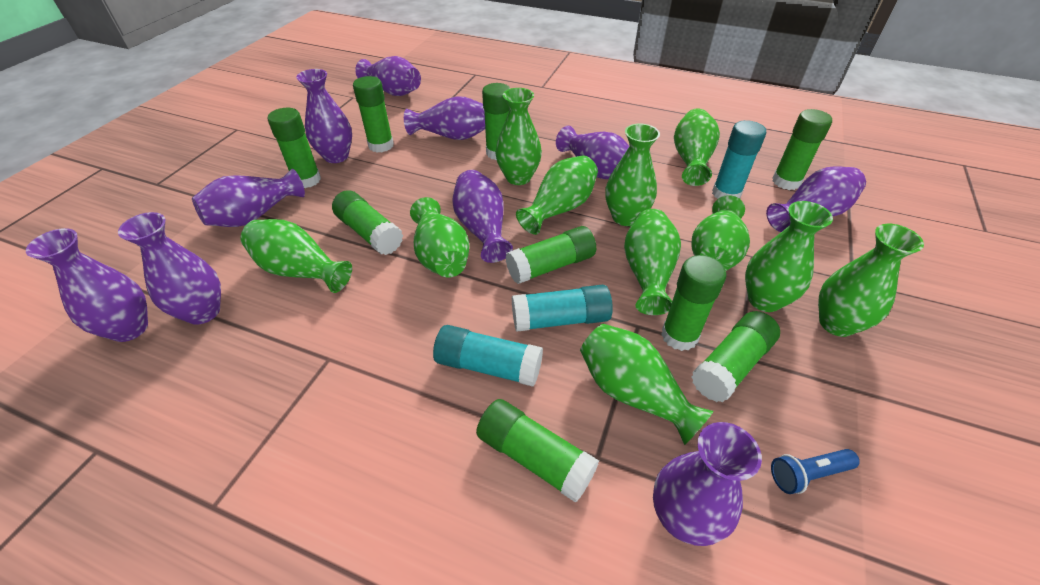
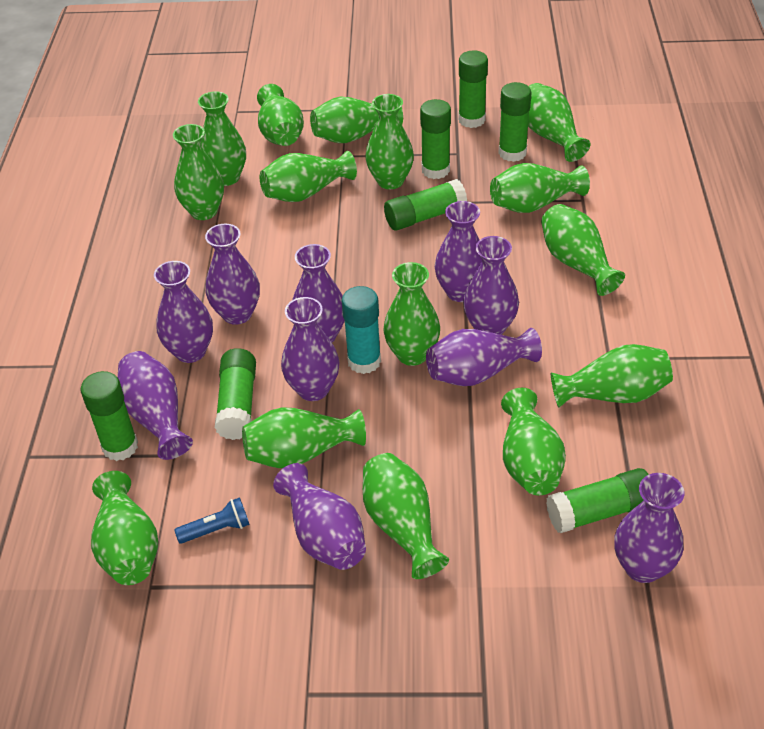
green glue stick: 9 -> 7
green vase: 11 -> 15
turquoise glue stick: 3 -> 1

